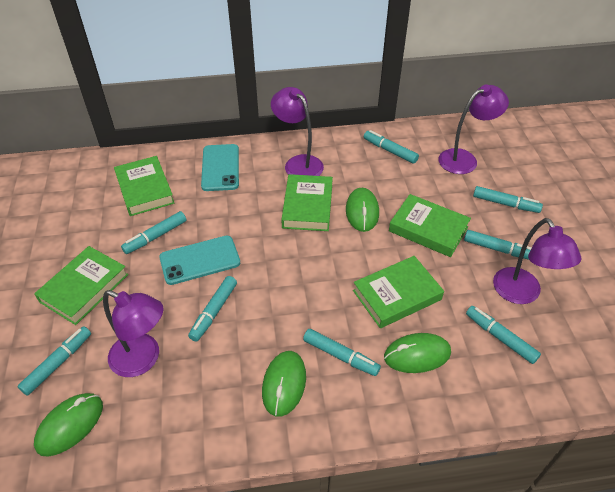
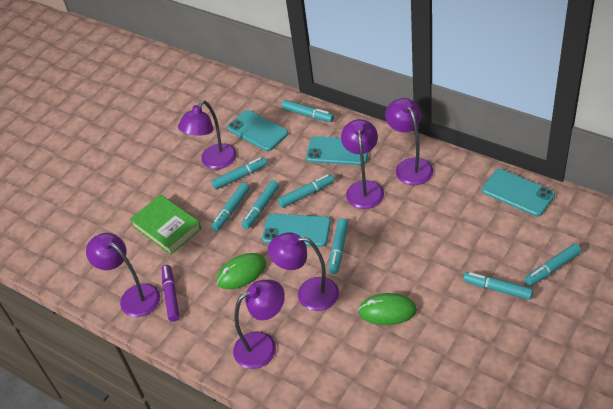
green book: 5 -> 1
green mouse: 4 -> 2
purple lamp: 4 -> 6
purple marker: 0 -> 1
turquoise phone: 2 -> 4

